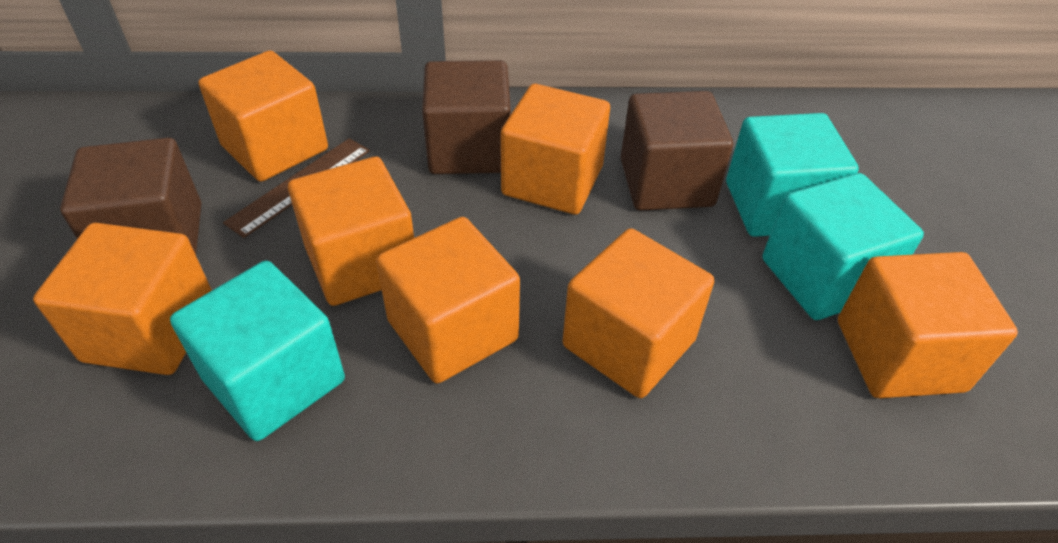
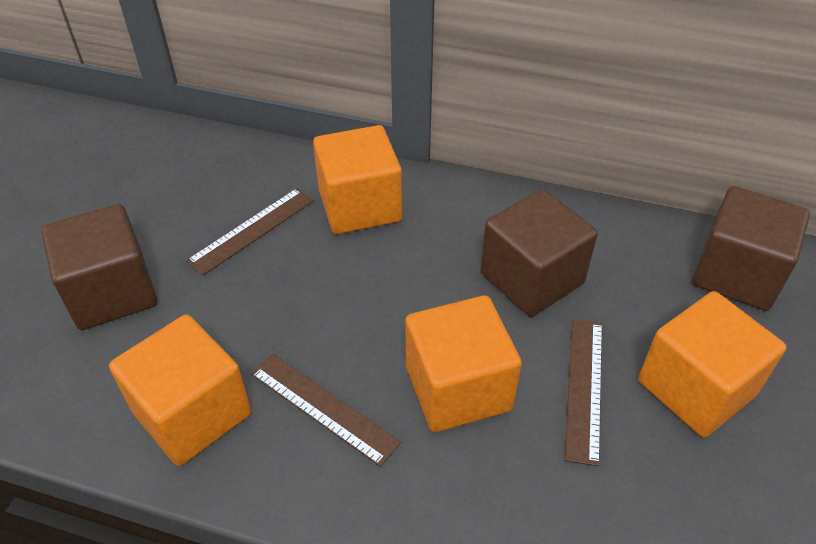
brown ruler: 1 -> 3
orange cube: 7 -> 4
turquoise cube: 3 -> 0

